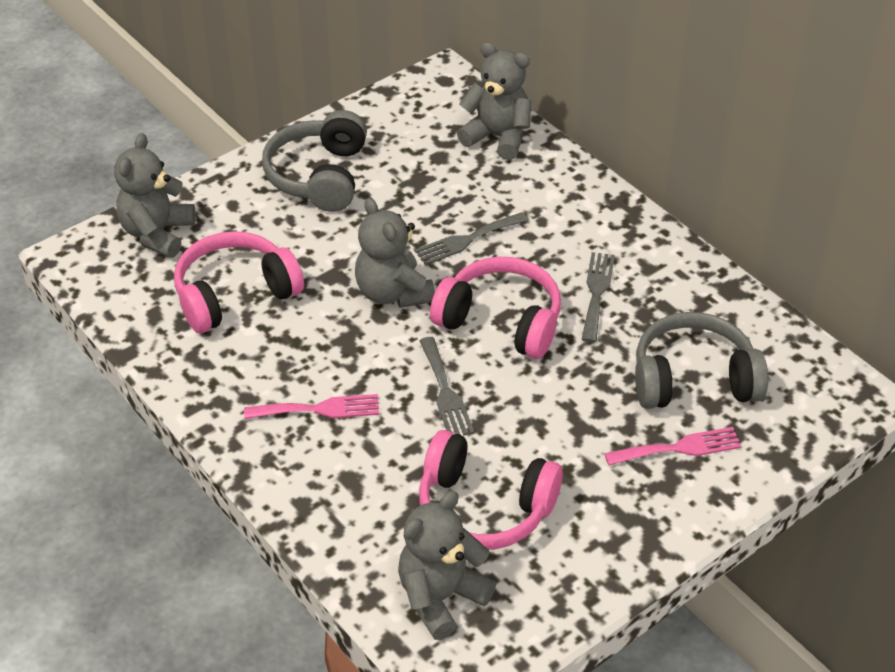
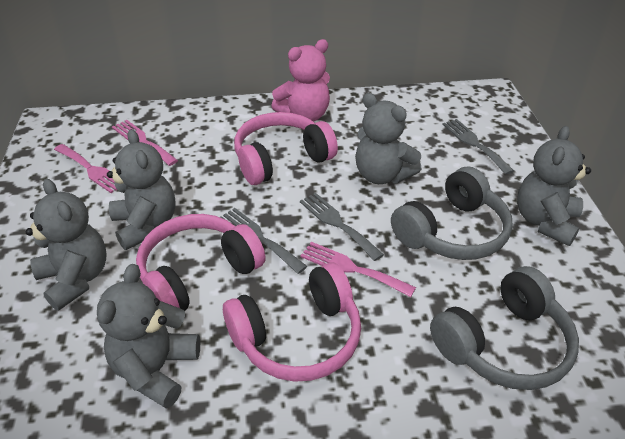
grey teddy bear: 4 -> 5
pink fork: 2 -> 3
pink teddy bear: 0 -> 1

